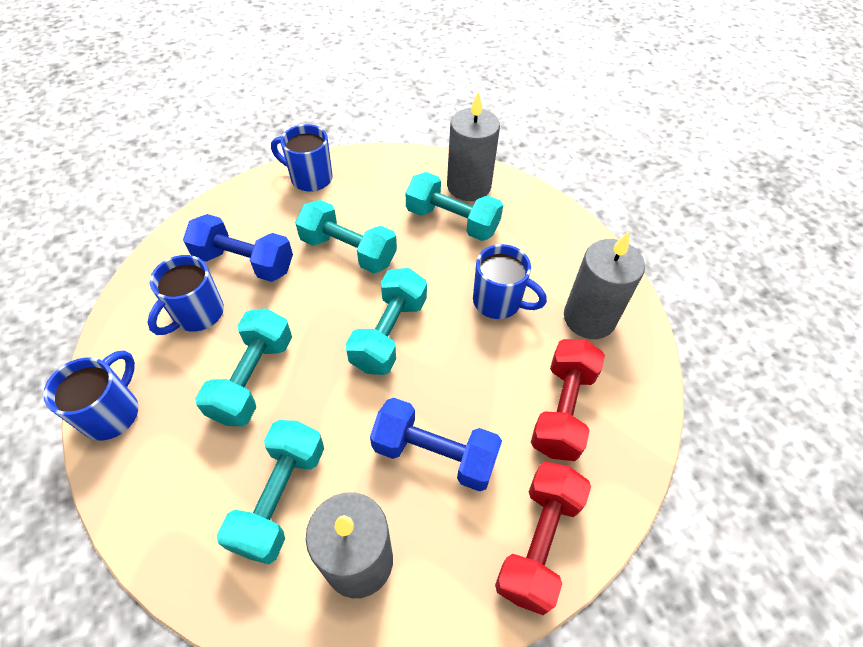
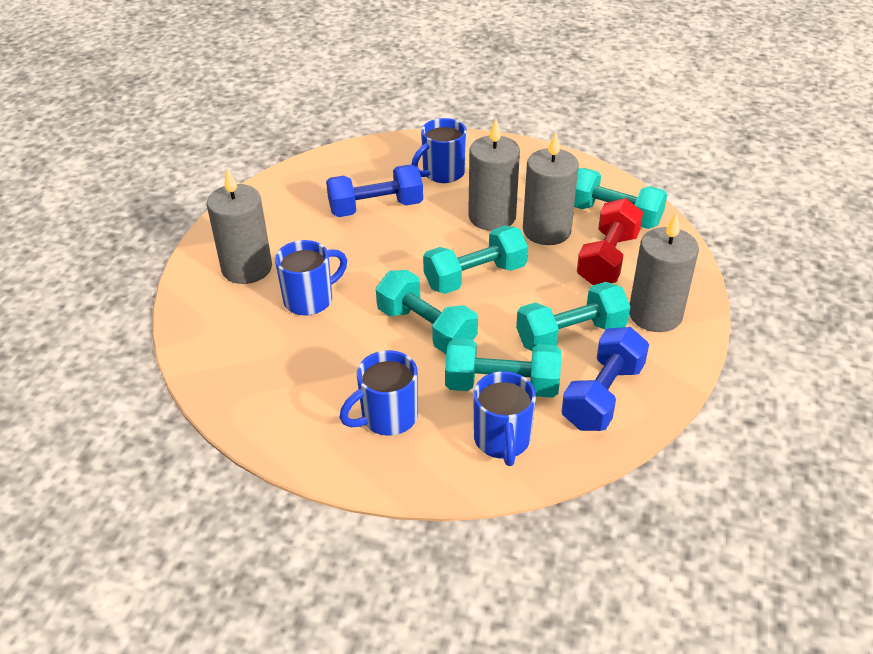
grey candle: 3 -> 4
red dumbbell: 2 -> 1

